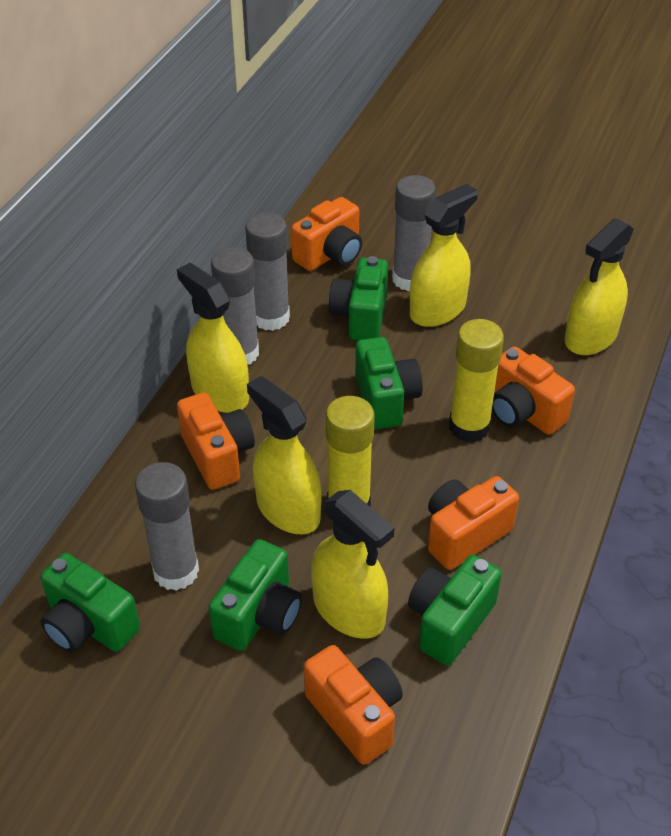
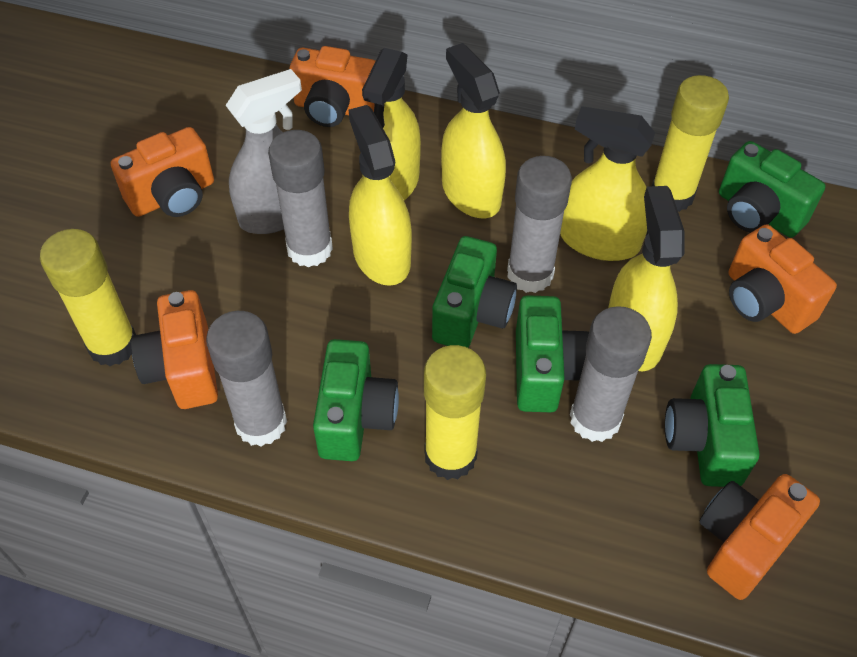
grey spray bottle: 0 -> 1
yellow glue stick: 2 -> 3

